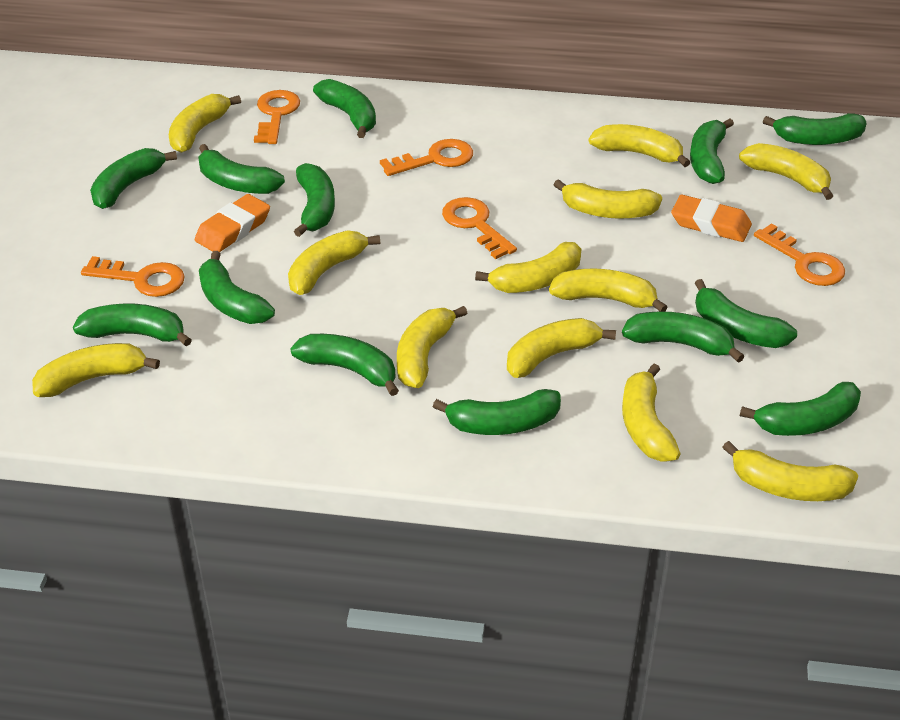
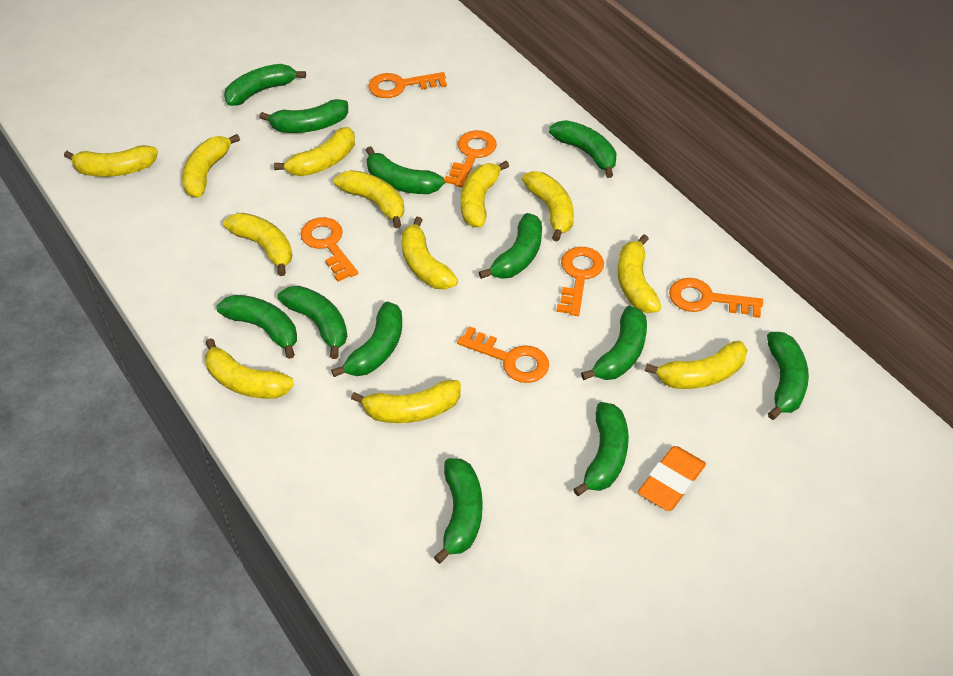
green banana: 13 -> 12
orange eraser: 2 -> 1
orange key: 5 -> 6

